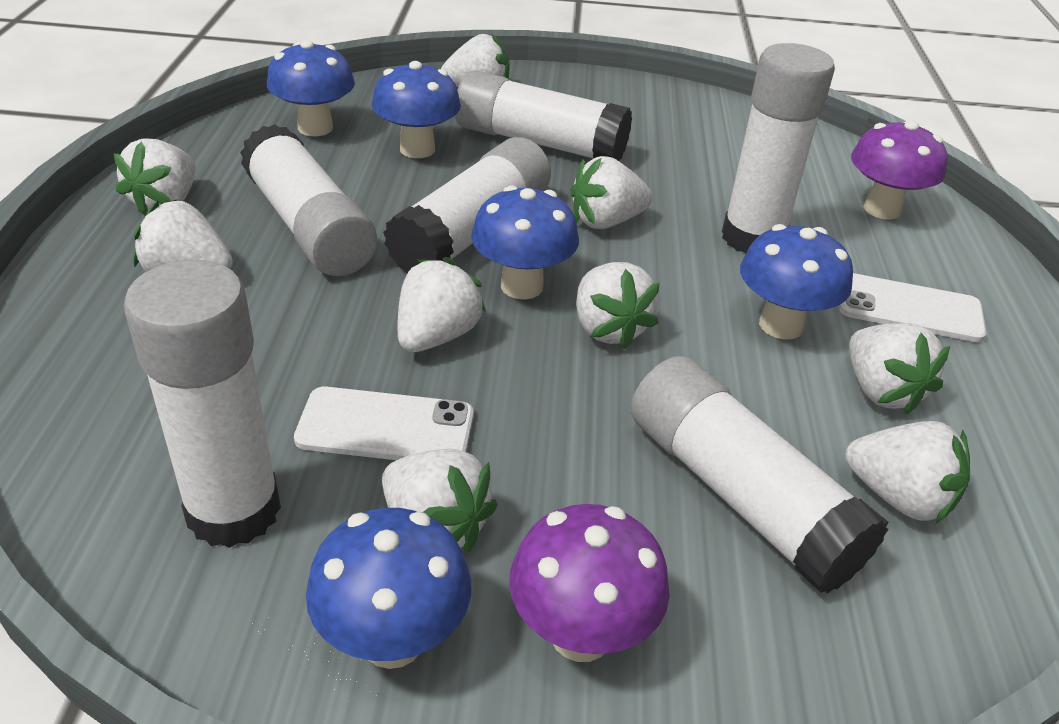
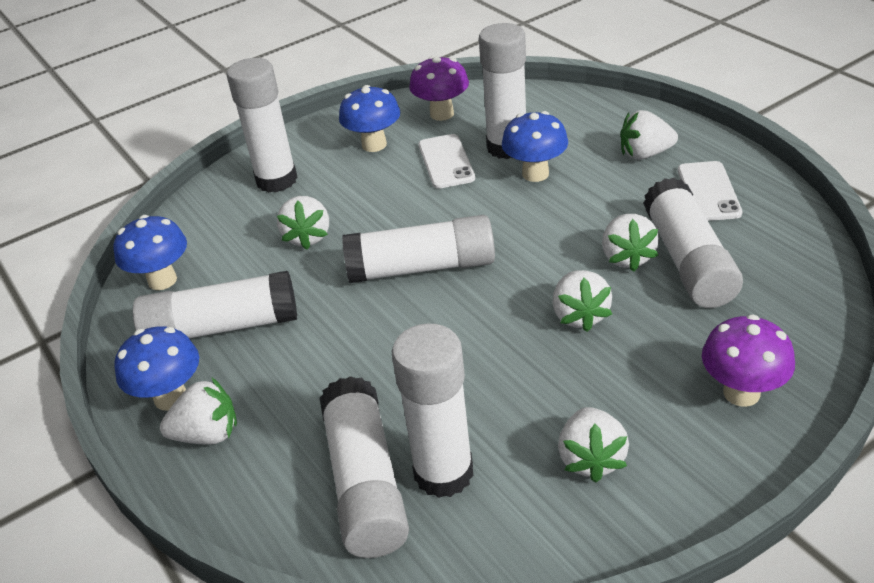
blue mushroom: 5 -> 4
white glue stick: 6 -> 7
white strawberry: 9 -> 6

